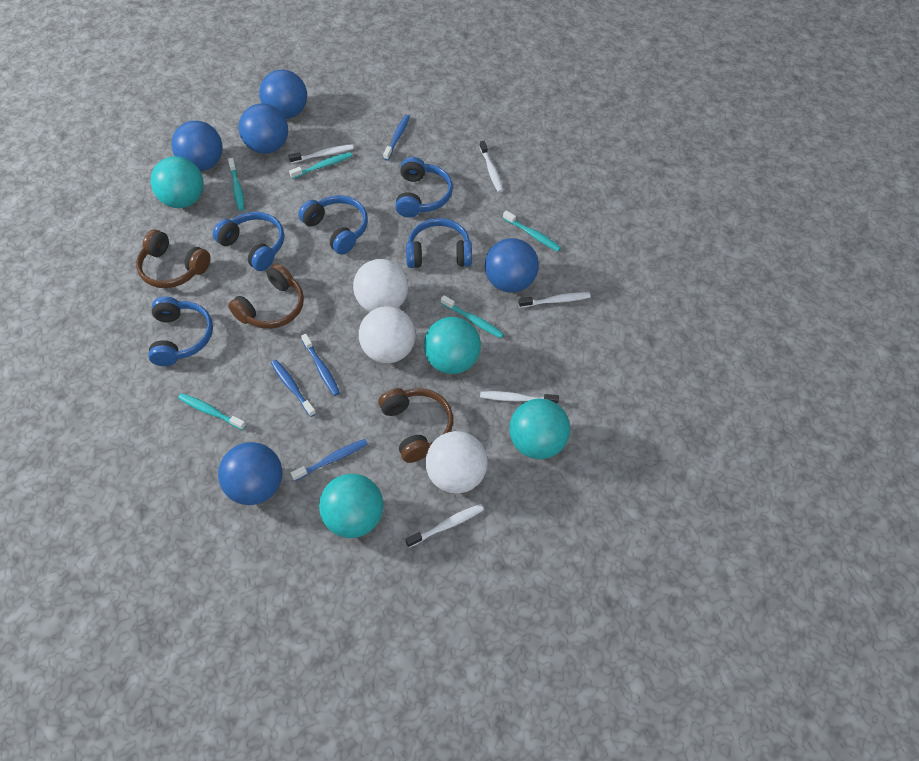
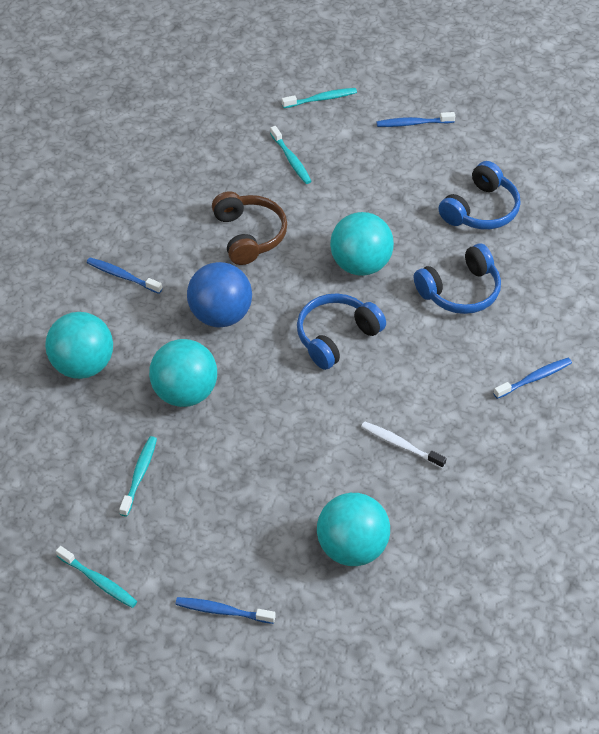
blue ball: 5 -> 1
blue headphones: 5 -> 3
brown headphones: 3 -> 1
turquoise toothbrush: 5 -> 4
white ball: 3 -> 0
white toothbrush: 5 -> 1

